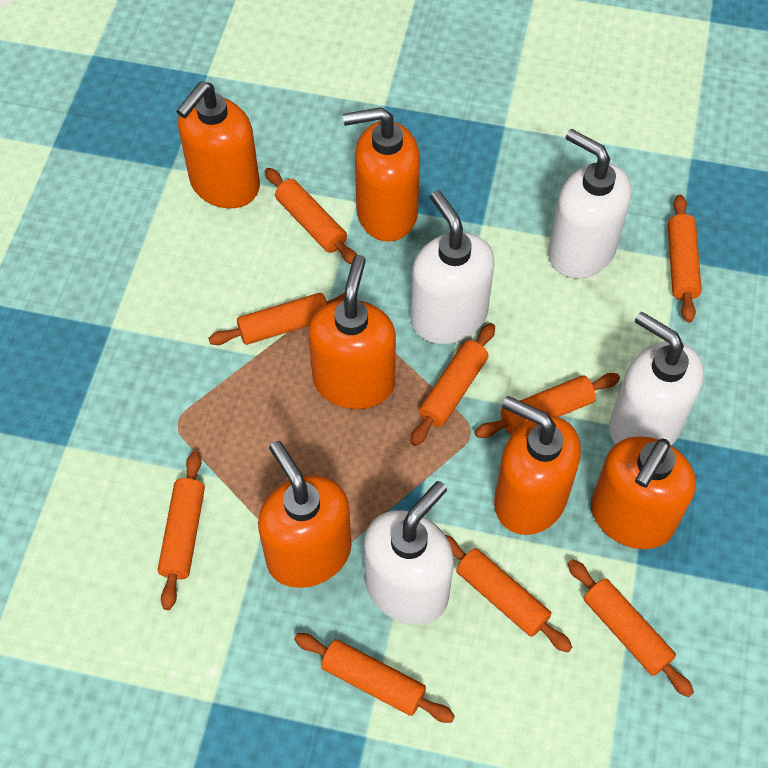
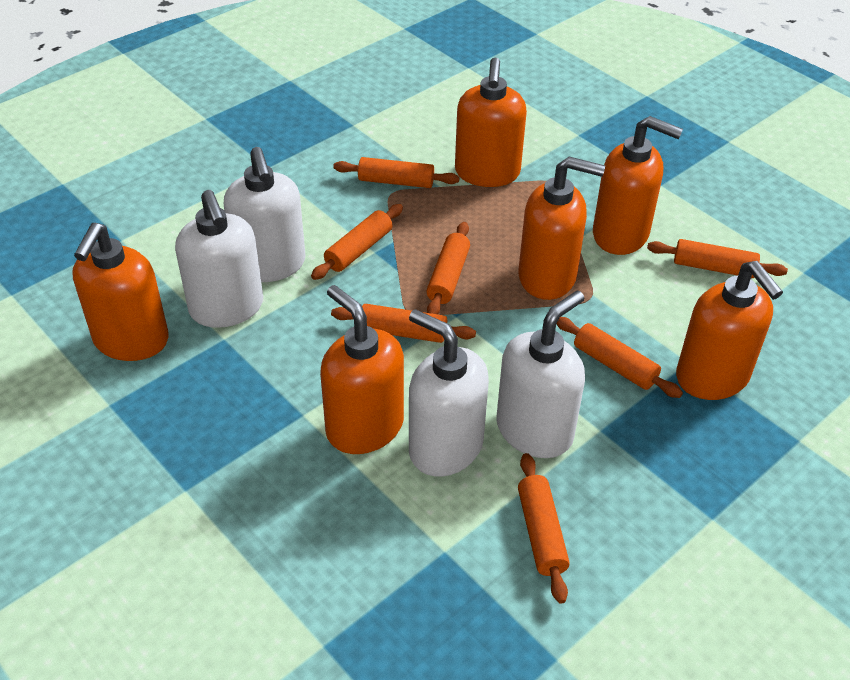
orange rolling pin: 9 -> 7

